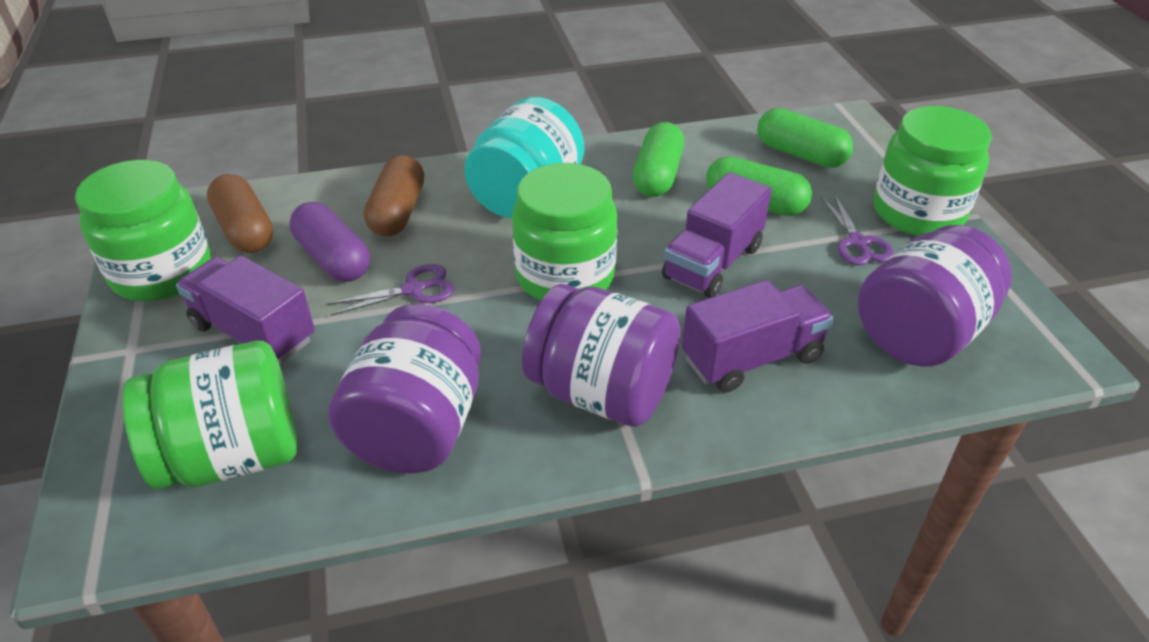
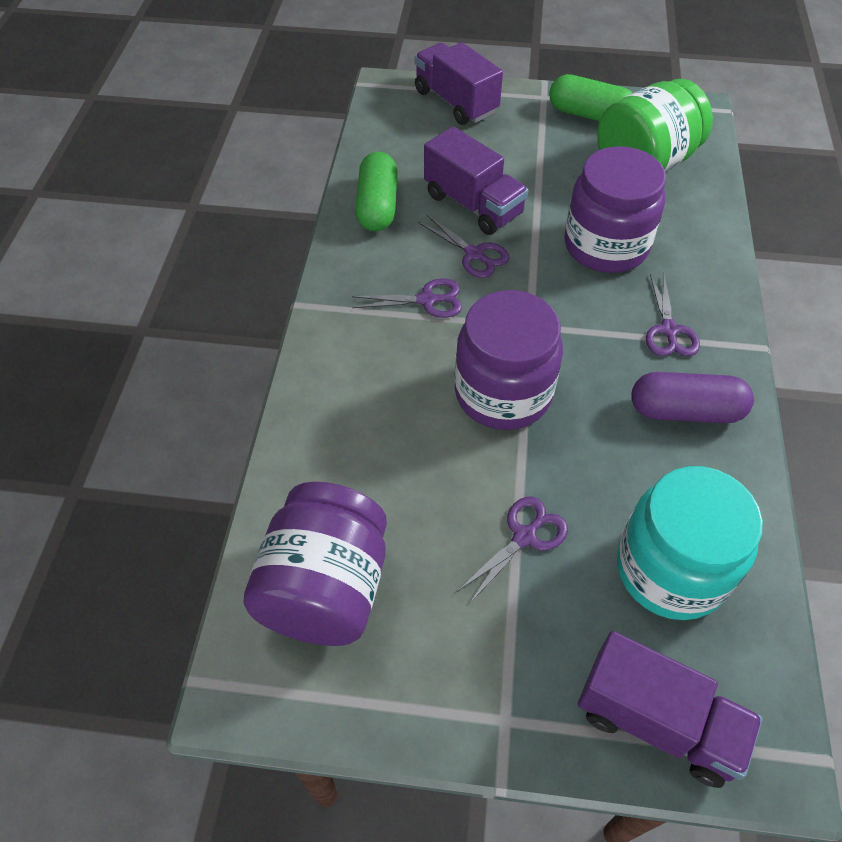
brown capsule: 2 -> 0
green capsule: 3 -> 2
green jar: 4 -> 1
purple scissors: 2 -> 4

